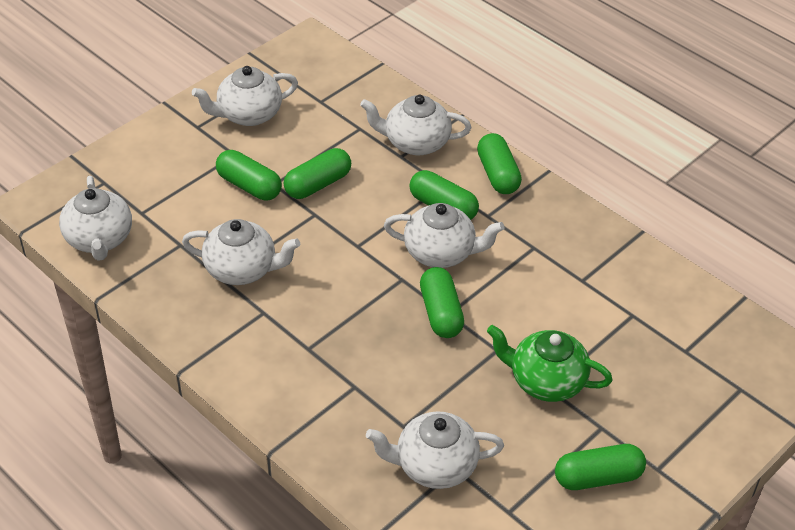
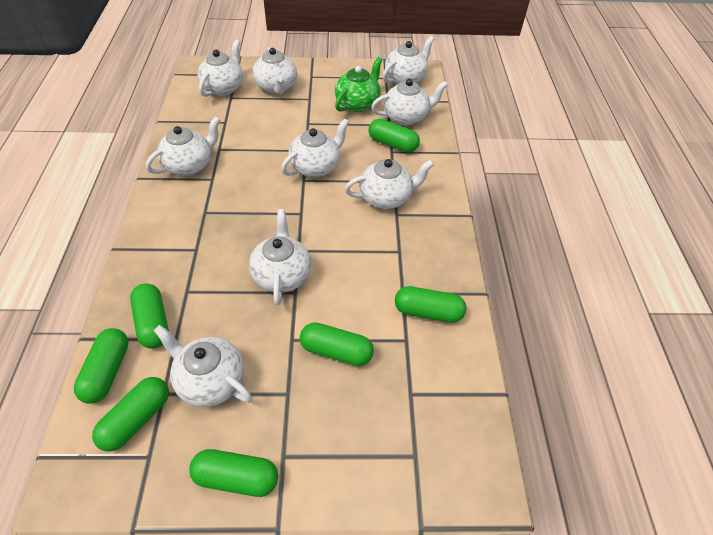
green capsule: 6 -> 7
white teapot: 6 -> 9

